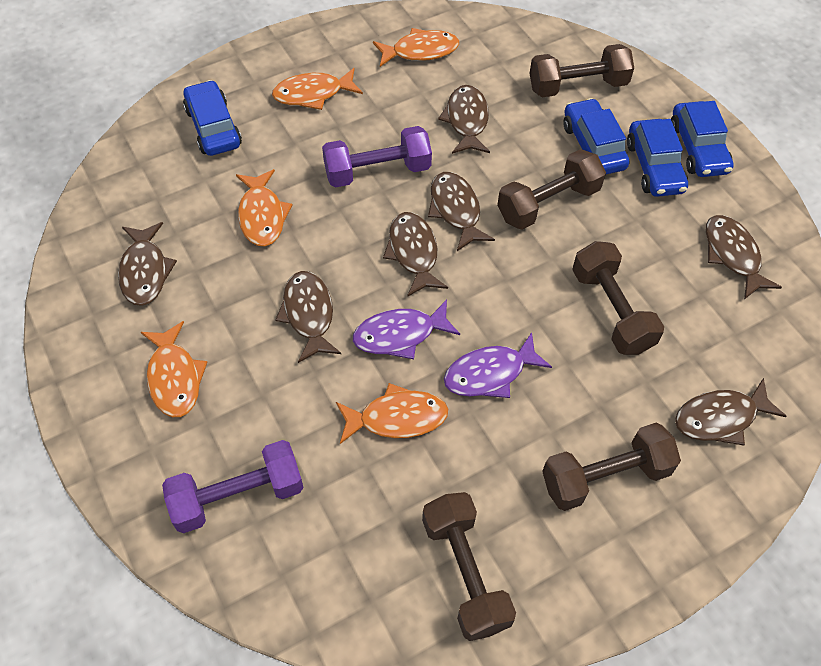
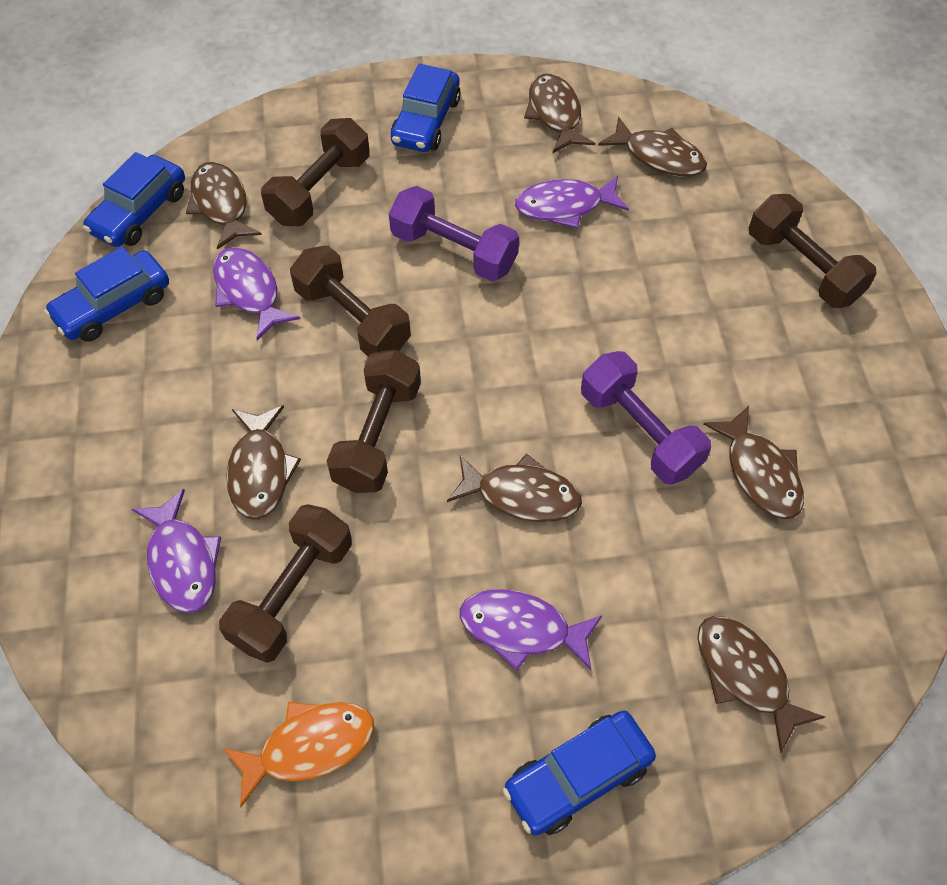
orange fish: 5 -> 1
purple fish: 2 -> 4

